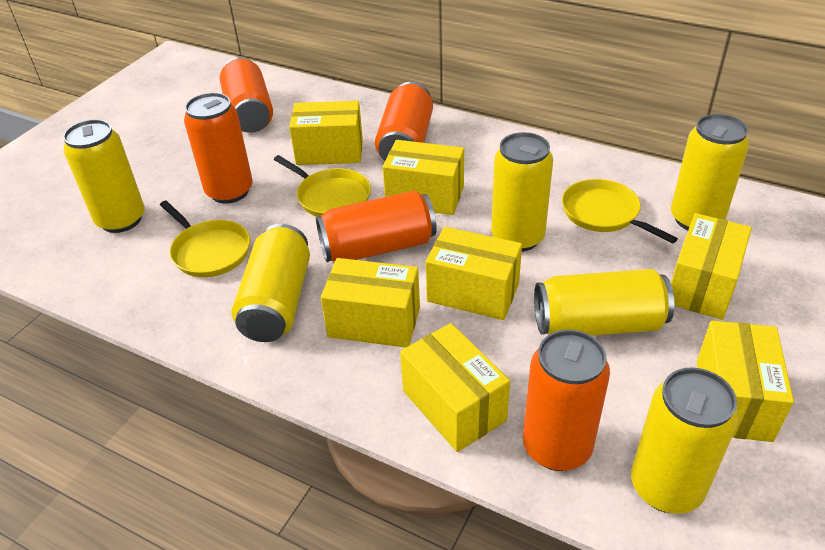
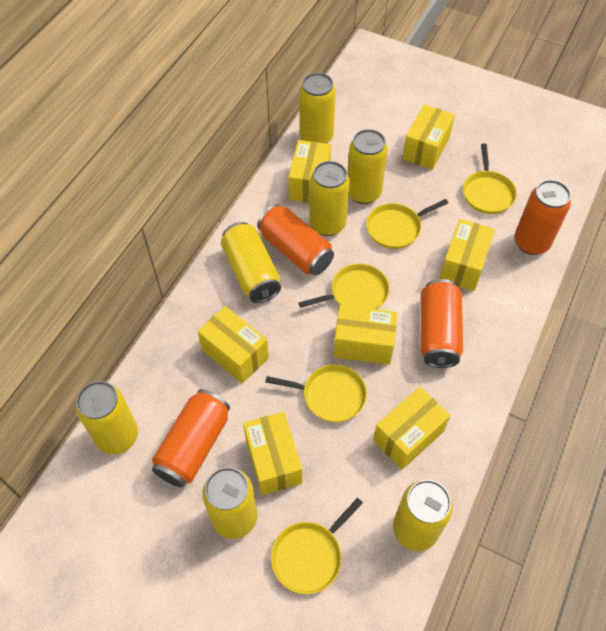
orange can: 5 -> 4
yellow can: 6 -> 7
yellow pan: 3 -> 5

